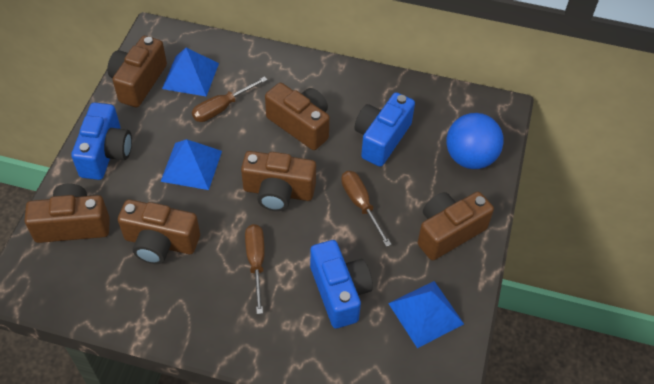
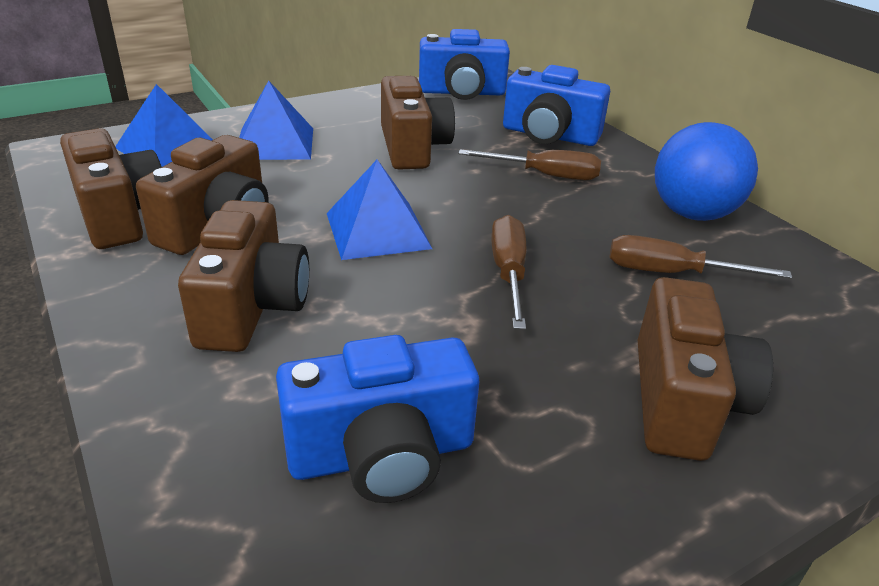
brown camera: 6 -> 5

